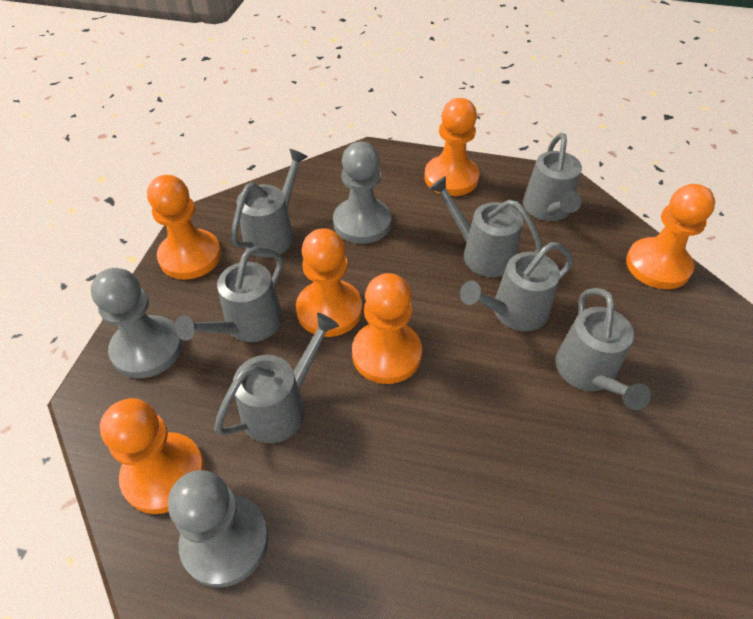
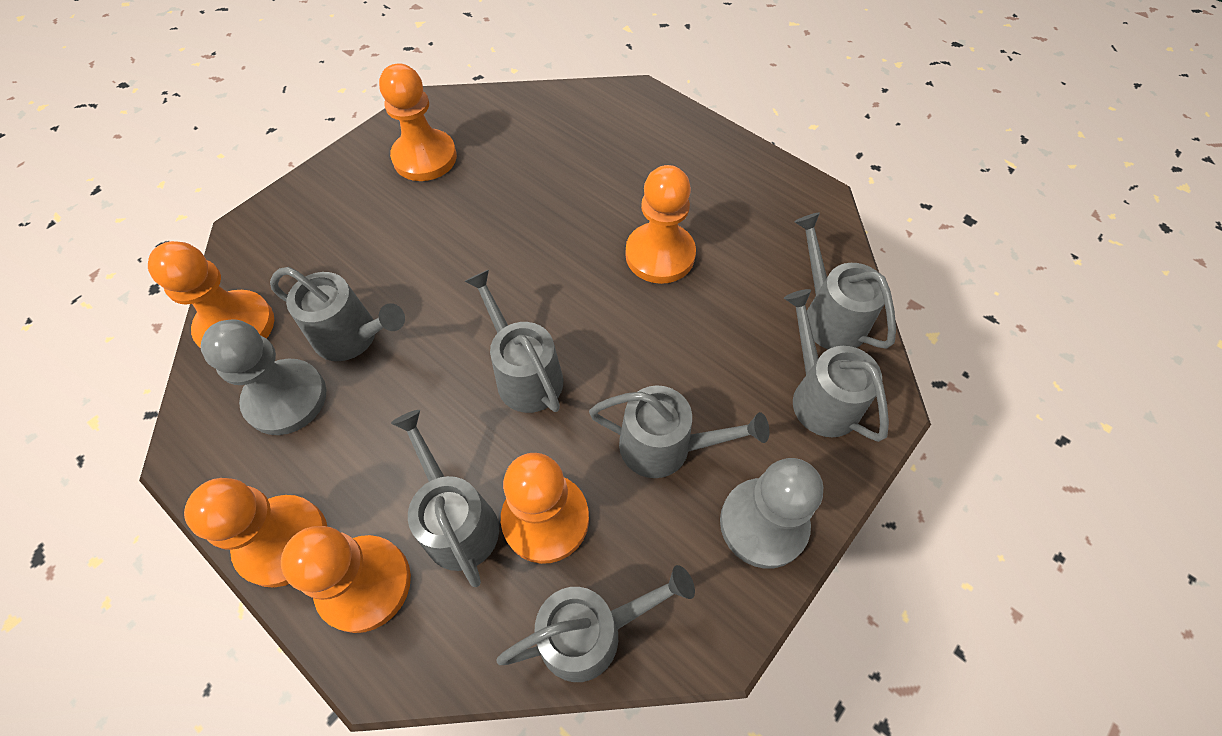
grey pawn: 3 -> 2

